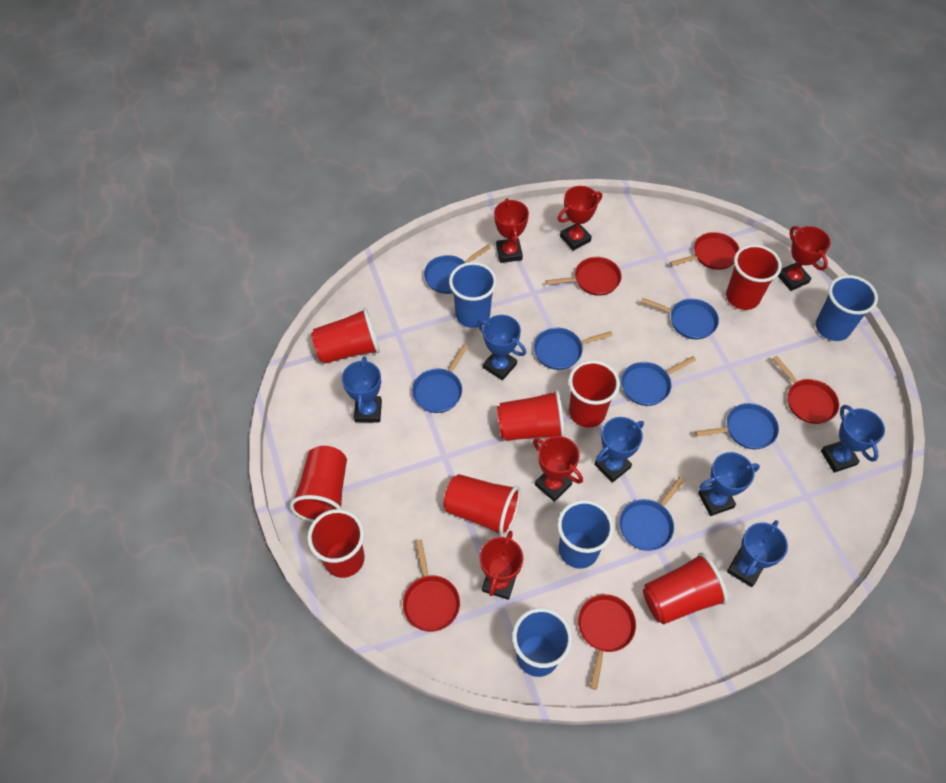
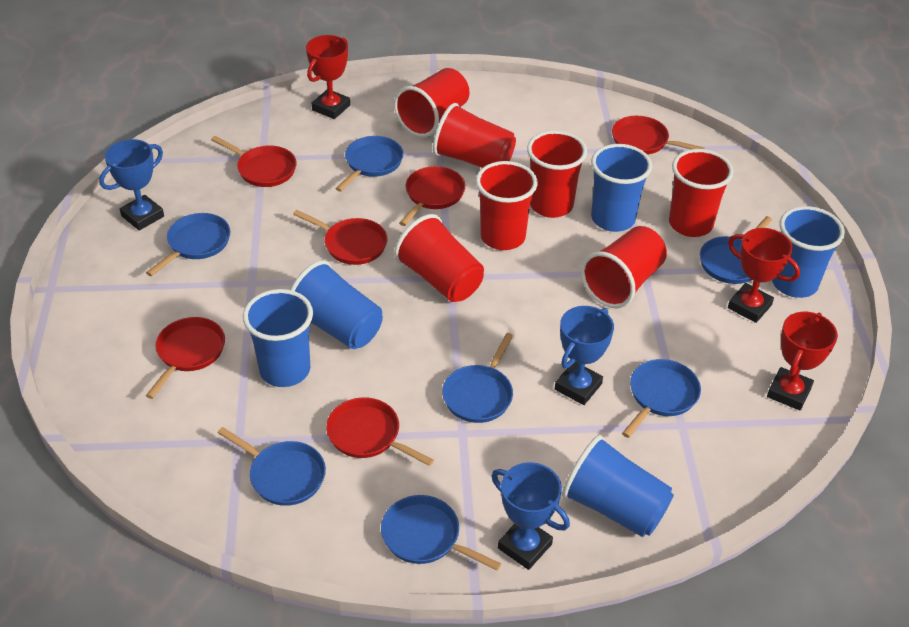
blue cup: 4 -> 5
blue trophy: 6 -> 3
red cup: 8 -> 7
red pan: 5 -> 6
red trophy: 5 -> 3

